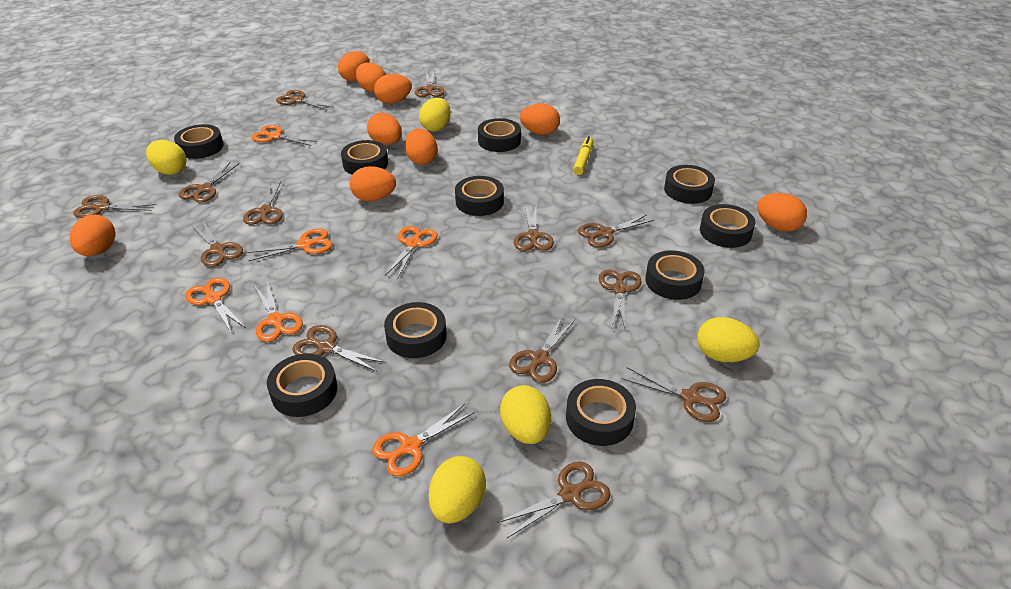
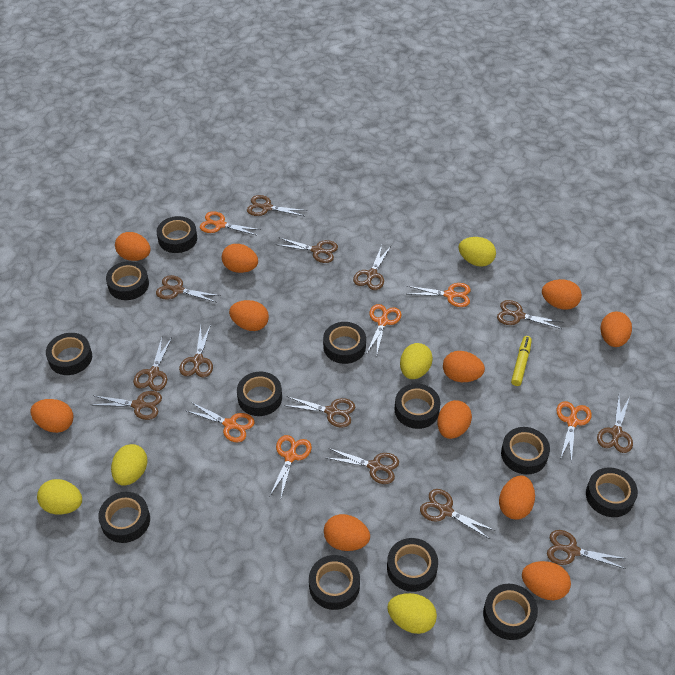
black tape: 10 -> 12
orange egg: 9 -> 11

